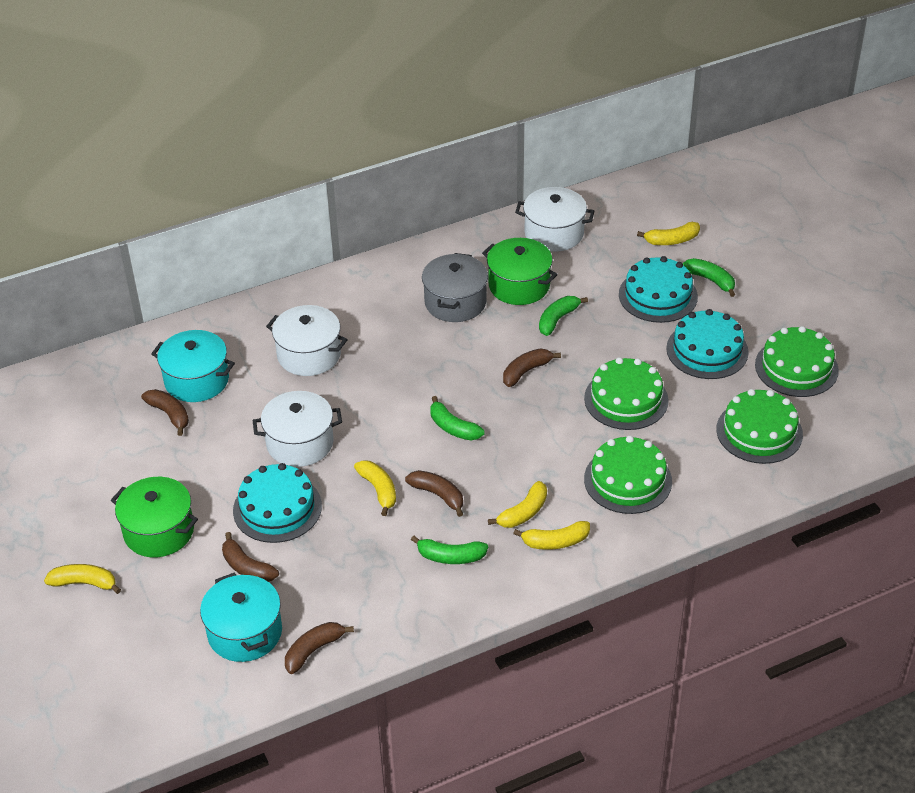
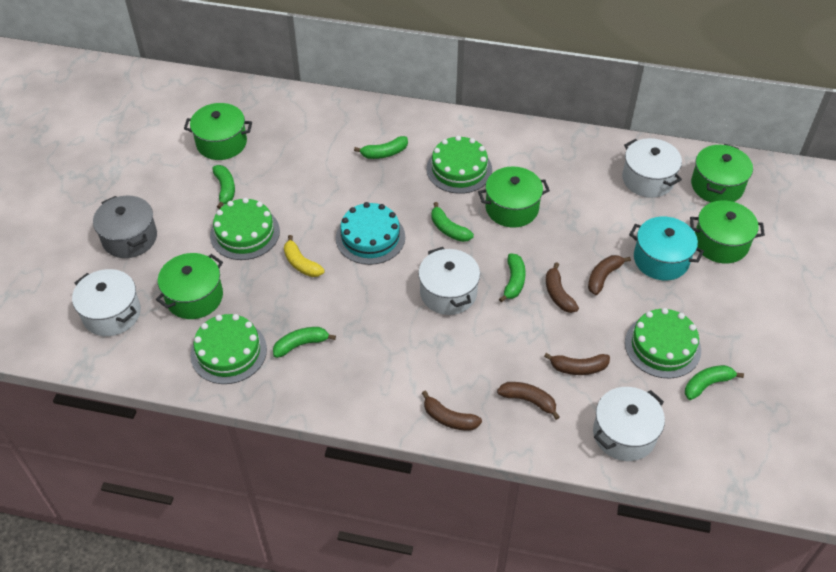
green banana: 4 -> 6
green pot: 2 -> 5
turquoise cake: 3 -> 1
turquoise pot: 2 -> 1
white pot: 3 -> 4
yellow banana: 5 -> 1

